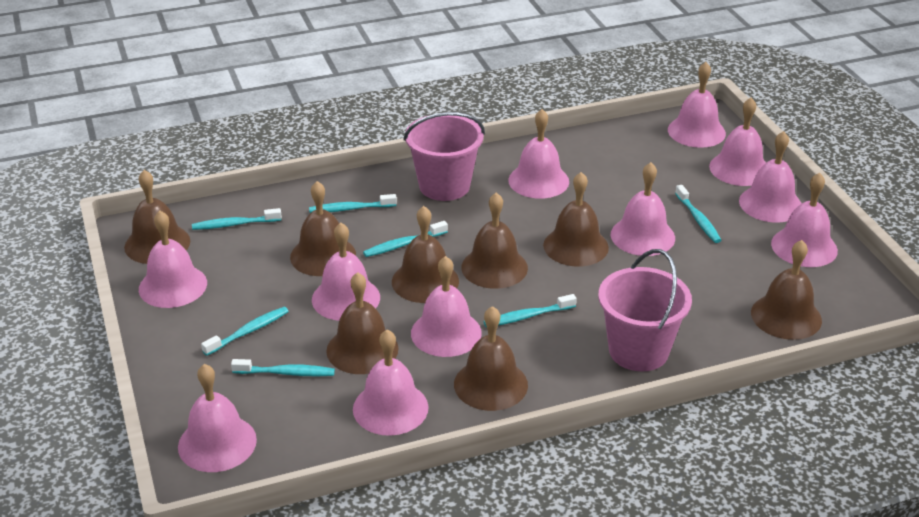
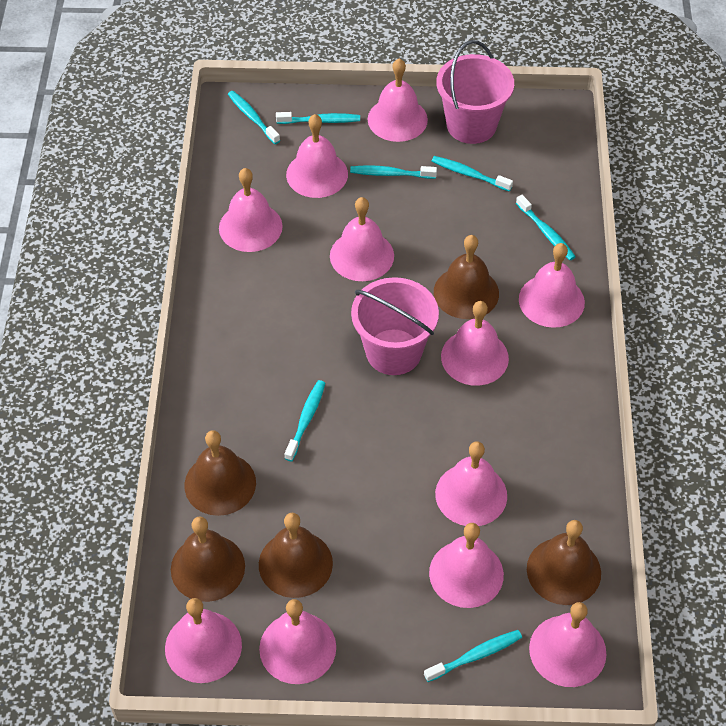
brown bell: 8 -> 5

